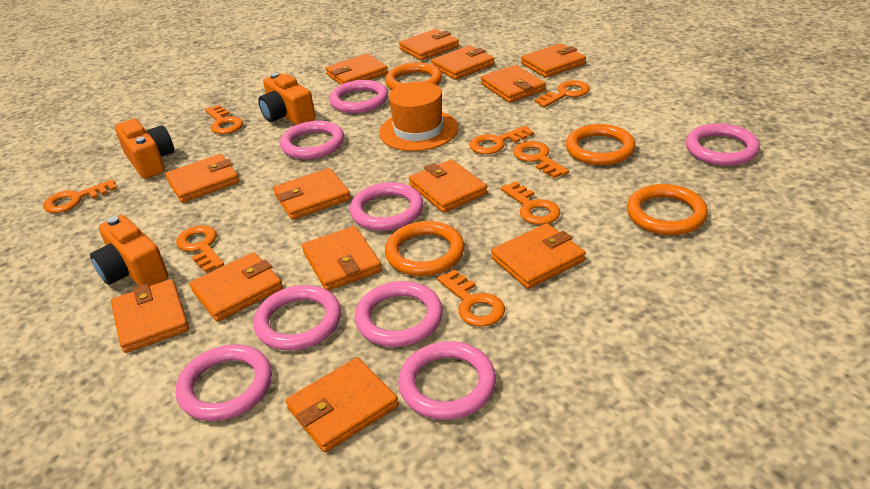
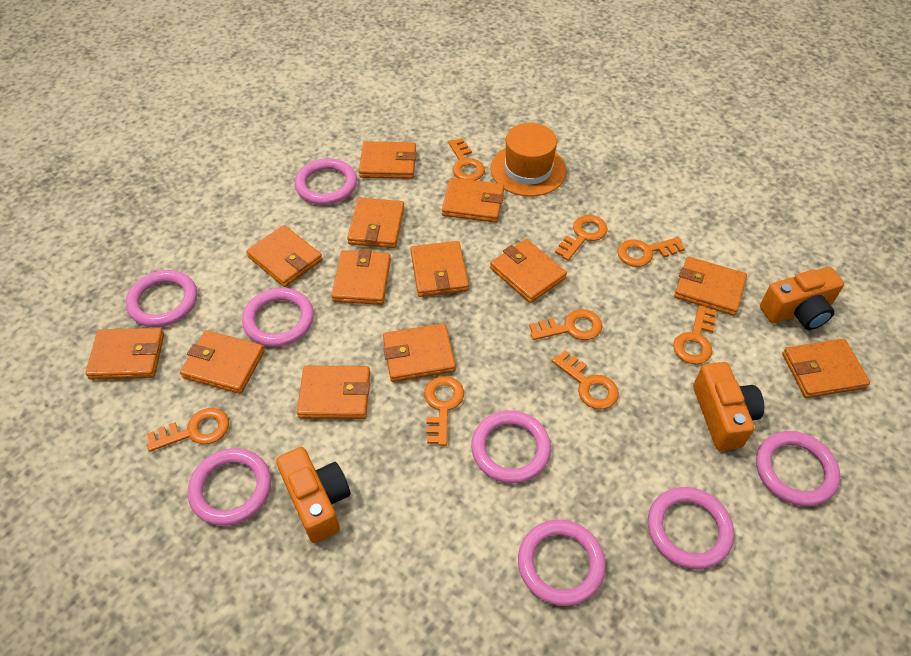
orange ring: 4 -> 0

